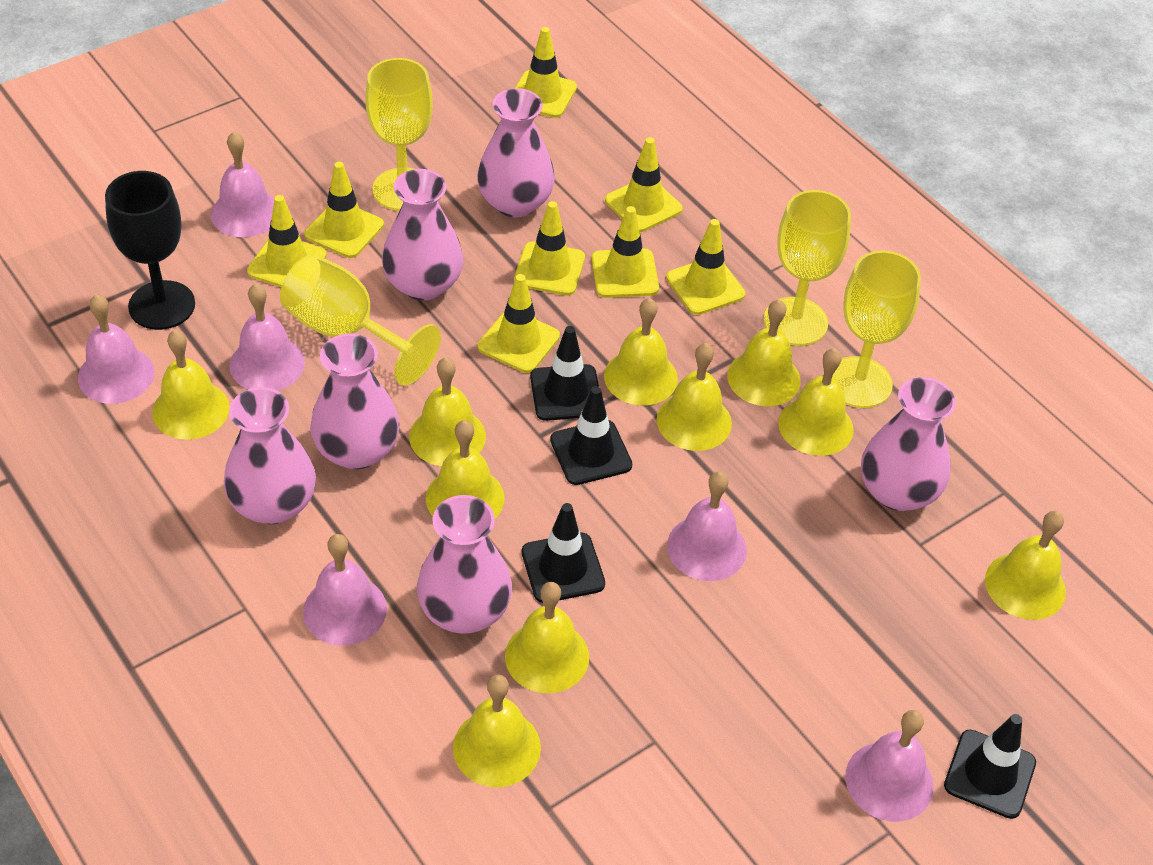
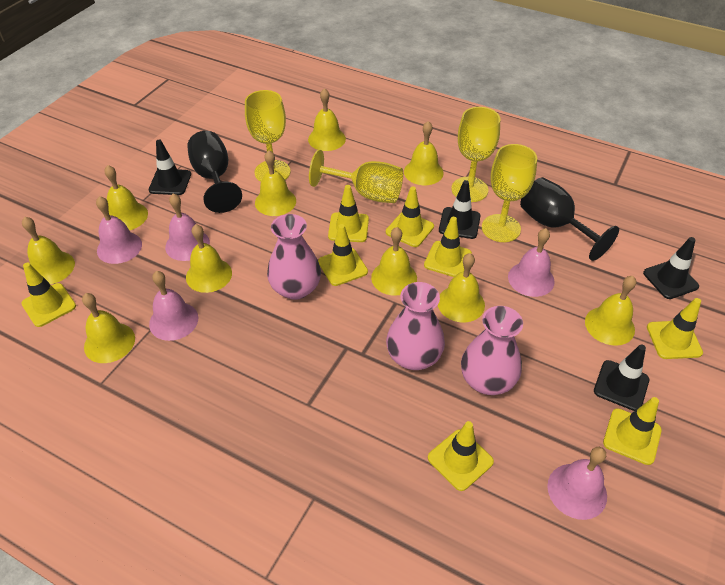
black goblet: 1 -> 2
pink bell: 6 -> 5
pink vase: 6 -> 3

